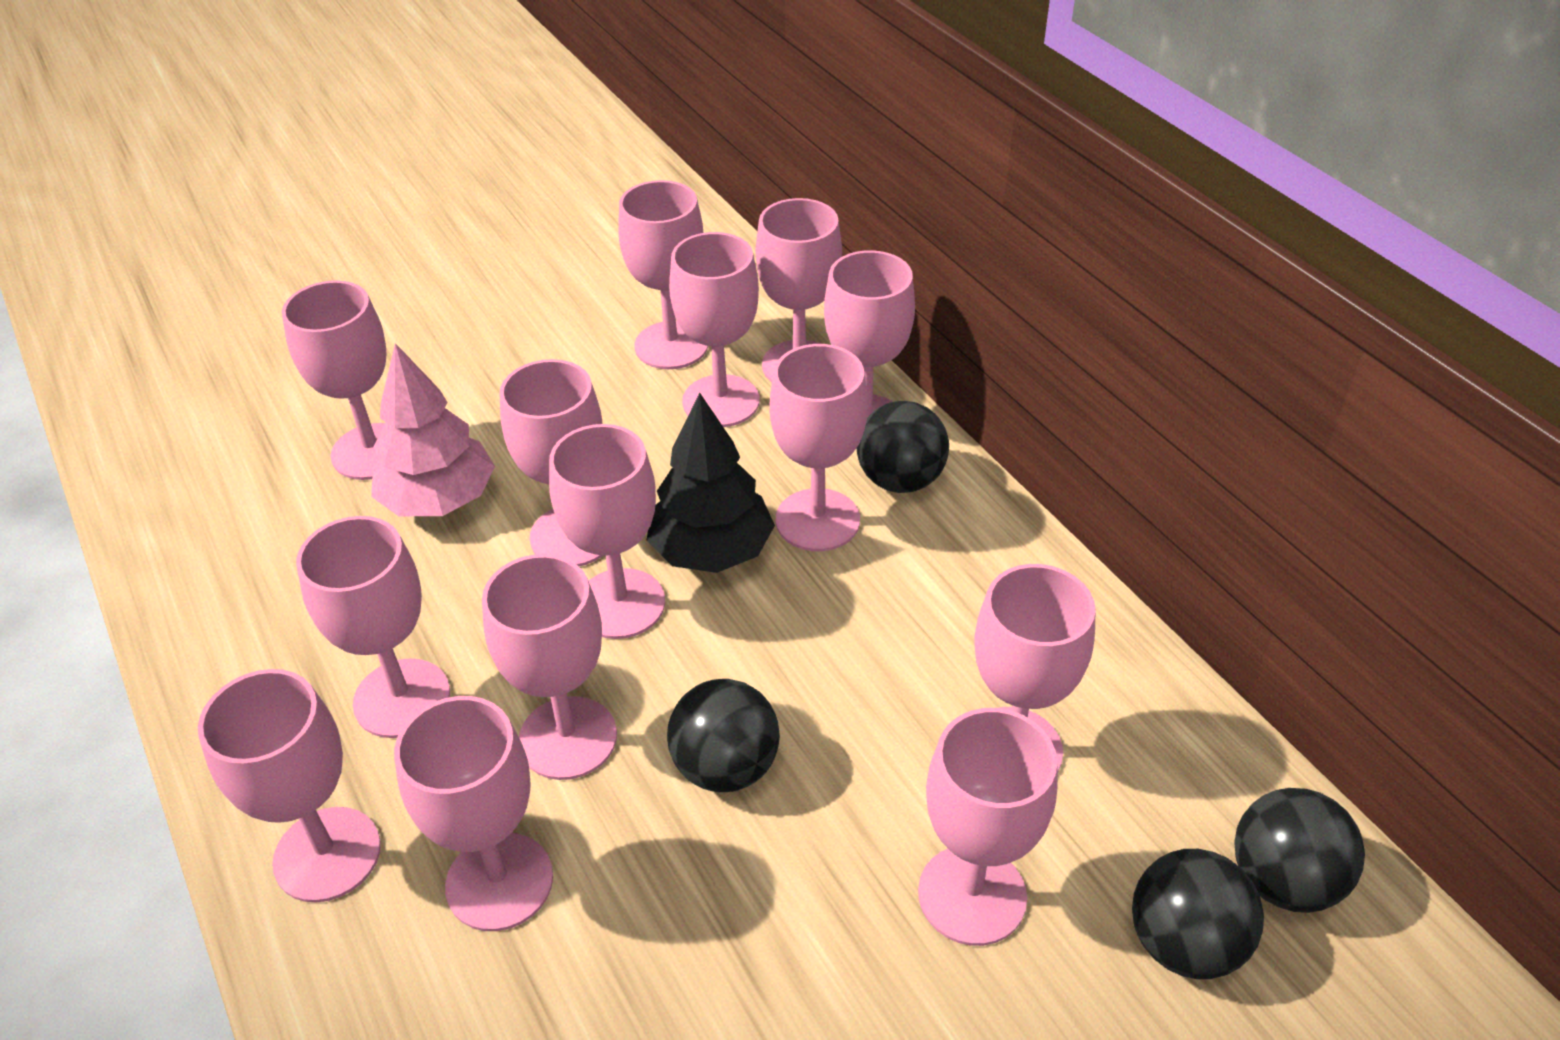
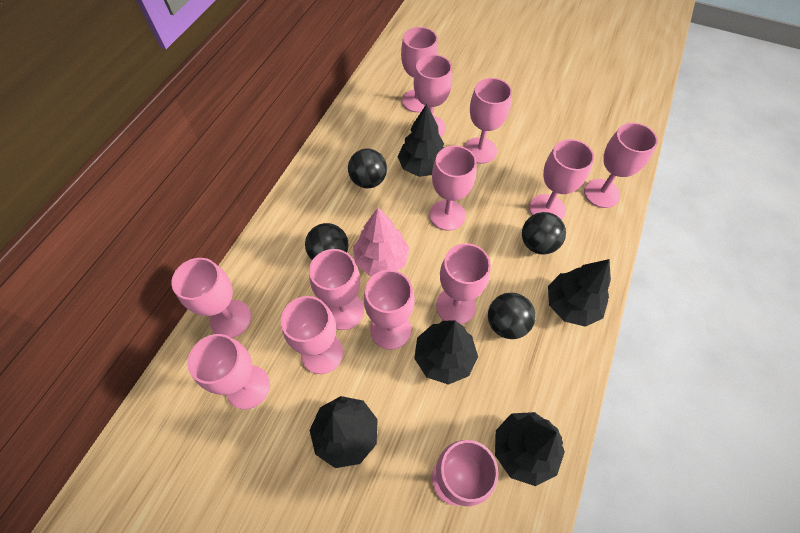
black tree: 1 -> 5
pink goblet: 14 -> 13

